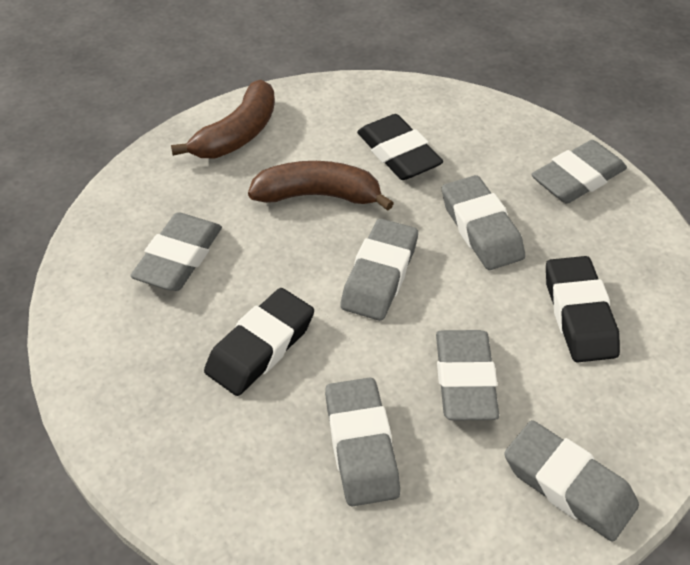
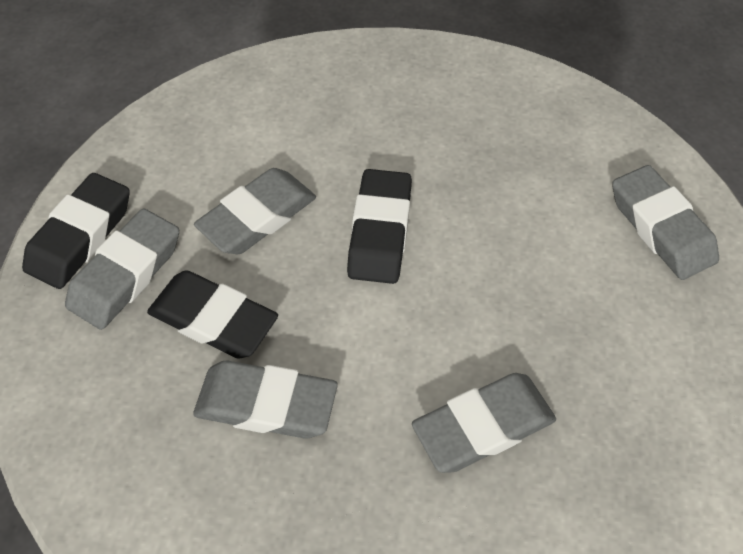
brown banana: 2 -> 0
grey eraser: 7 -> 5

